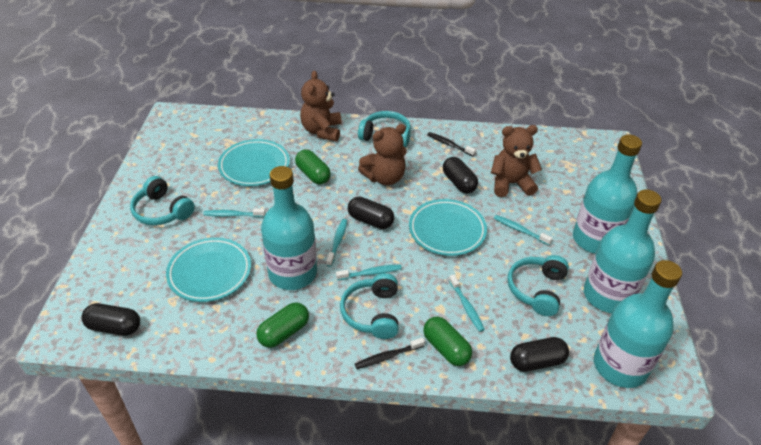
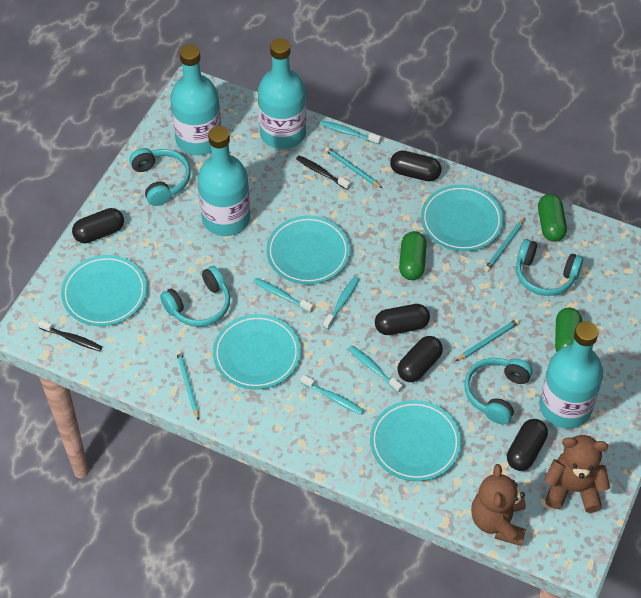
black capsule: 4 -> 5
brown teddy bear: 3 -> 2
turquoise pencil: 0 -> 4
turquoise plate: 3 -> 5

